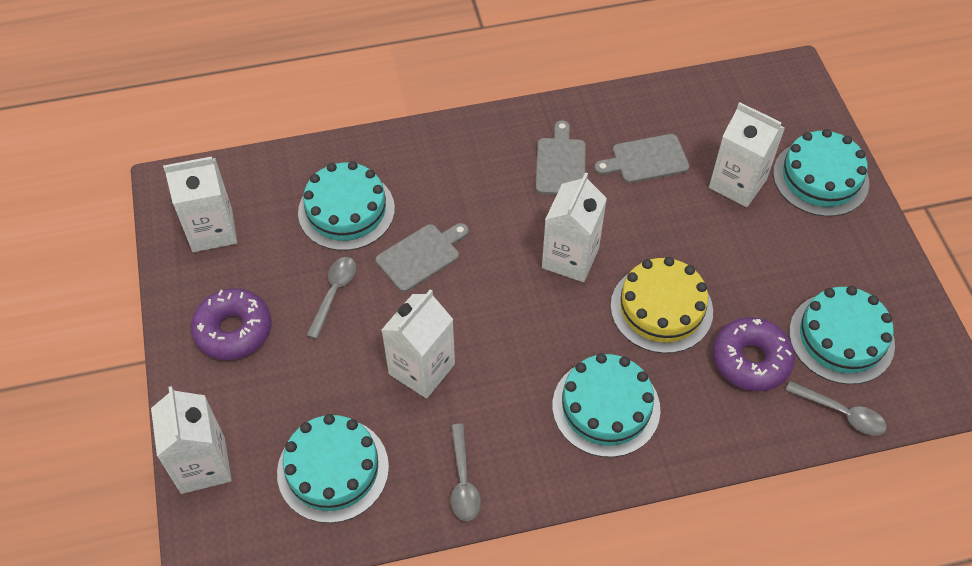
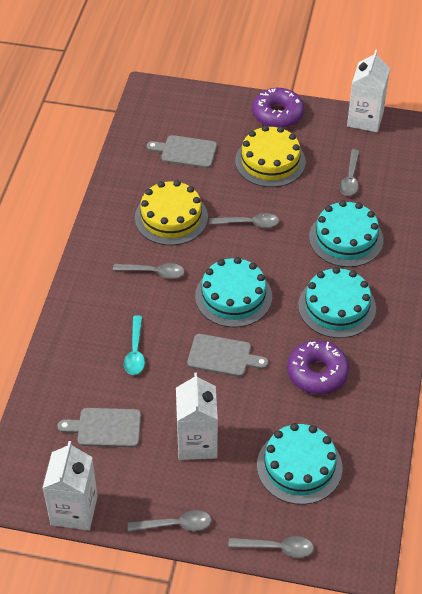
grey spoon: 3 -> 5
turquoise cake: 5 -> 4
turquoise spoon: 0 -> 1
white carton: 5 -> 3
yellow cake: 1 -> 2

